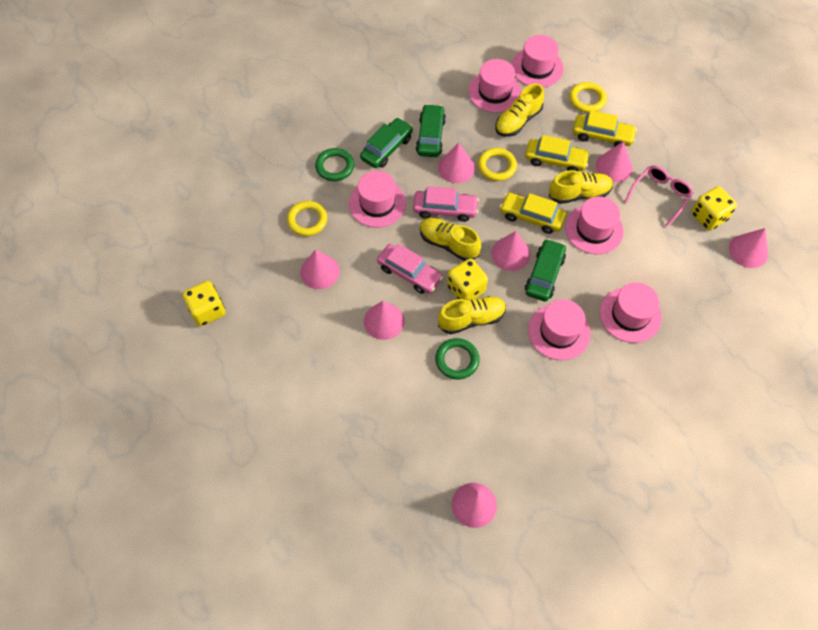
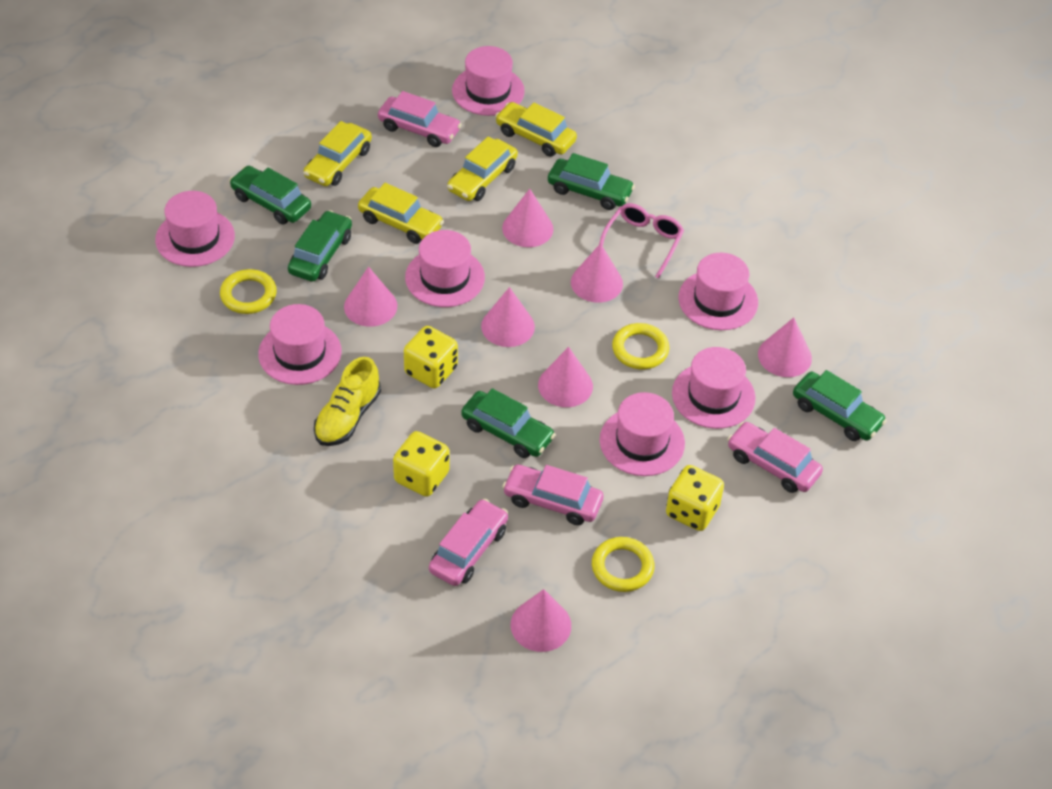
green car: 3 -> 5
green ring: 2 -> 0
pink car: 2 -> 4
pink hat: 6 -> 7
yellow car: 3 -> 4
yellow shoe: 4 -> 1

